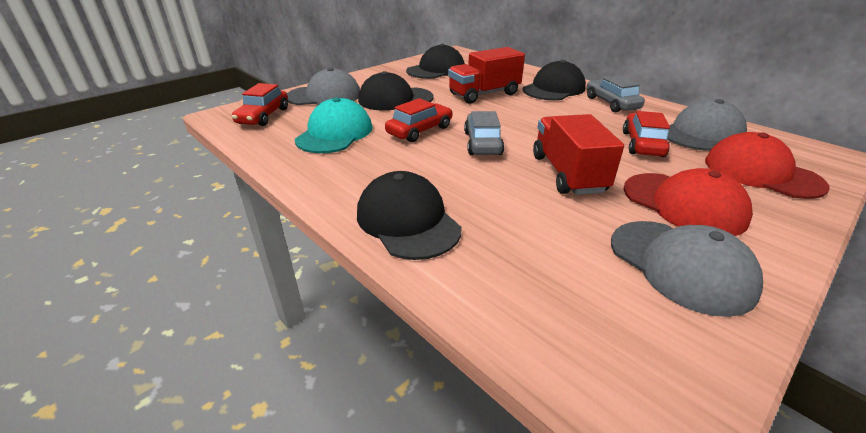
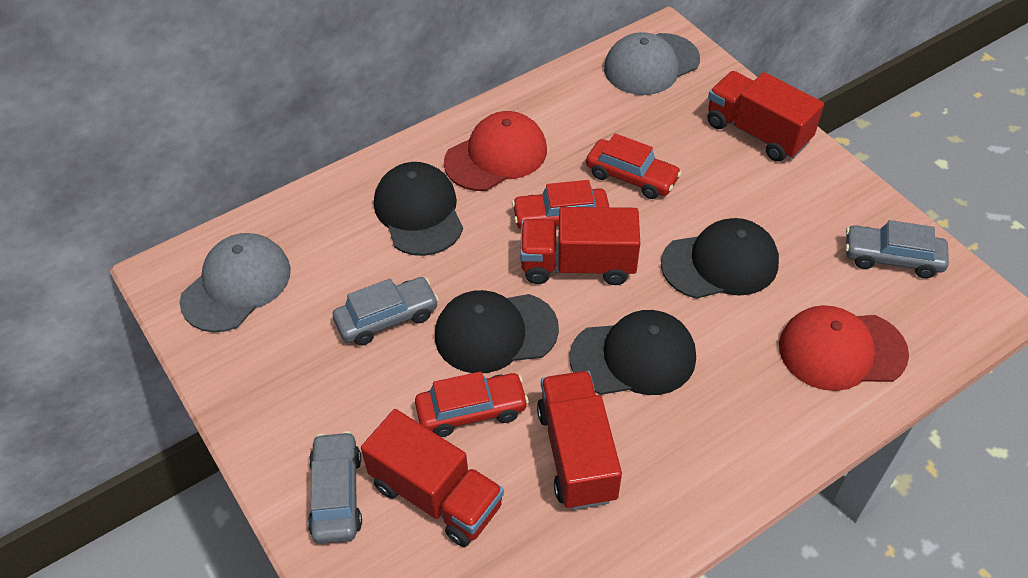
grey cap: 3 -> 2
grey car: 2 -> 3
red truck: 2 -> 4
turquoise cap: 1 -> 0

